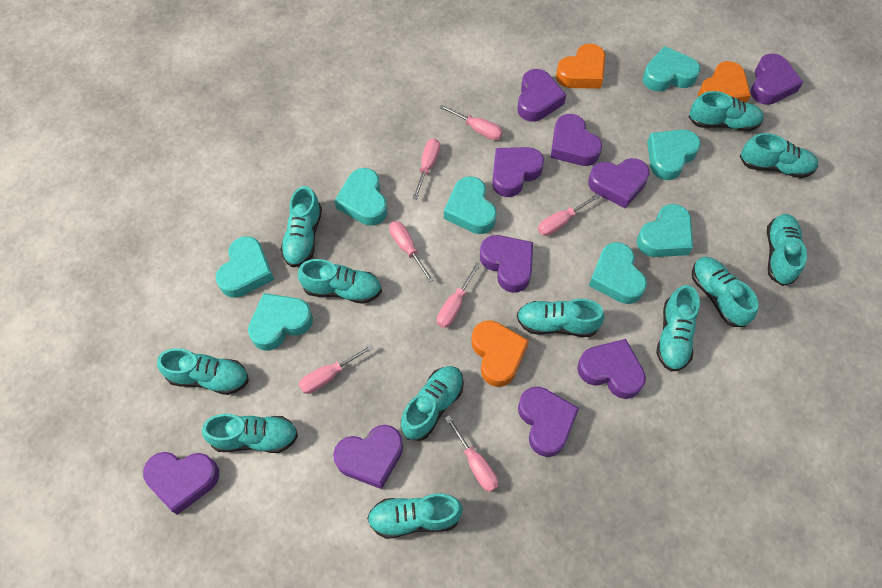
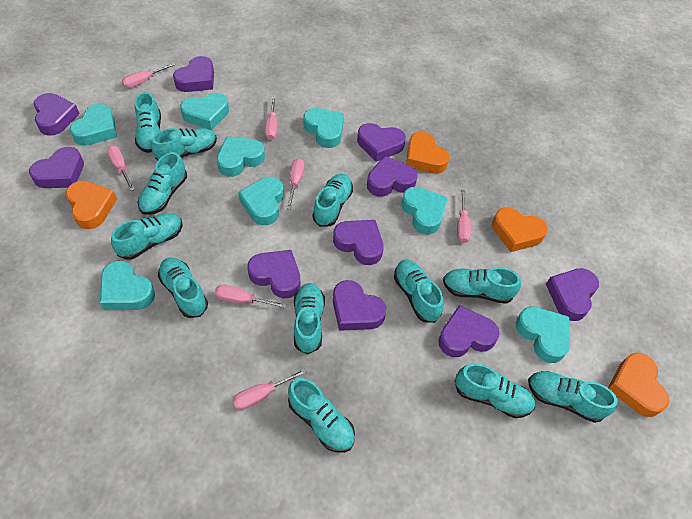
orange heart: 3 -> 4

